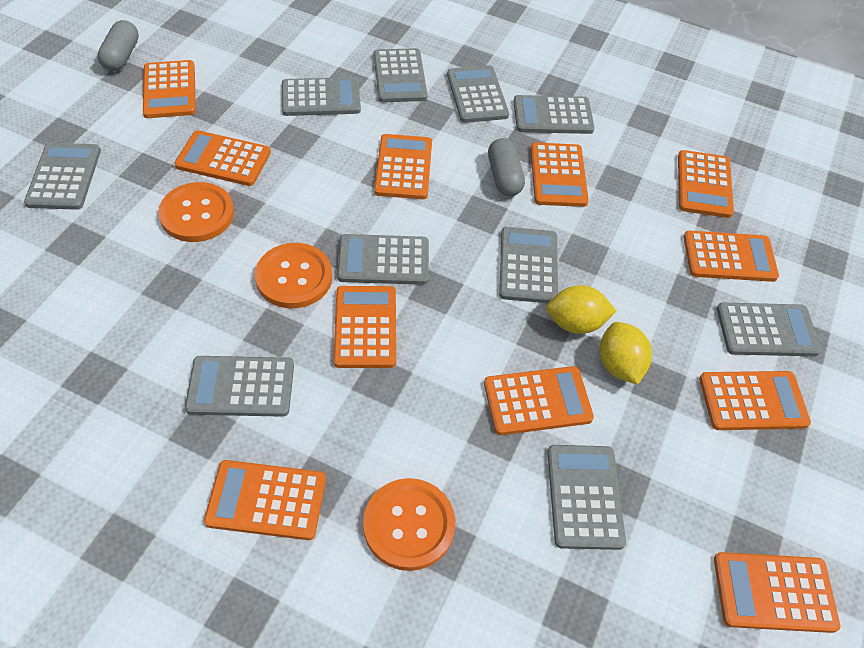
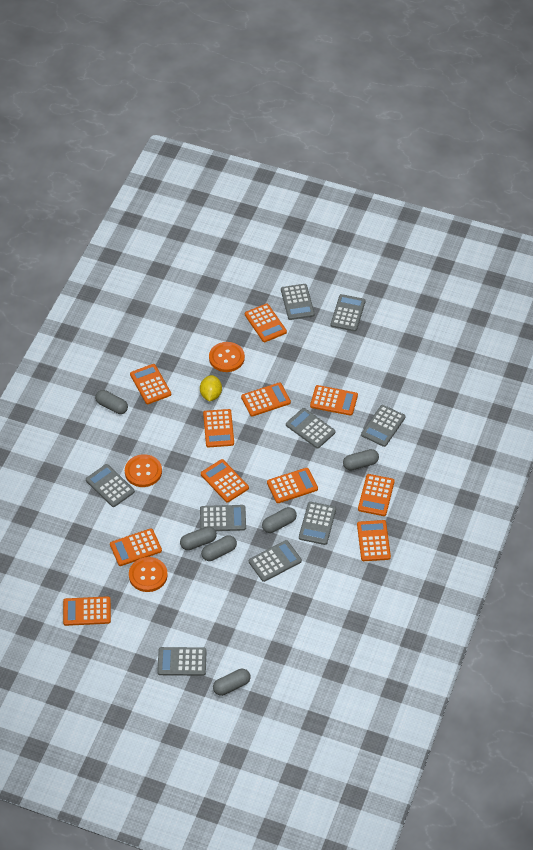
grey calculator: 10 -> 9
grey capsule: 2 -> 6
yellow lemon: 2 -> 1

